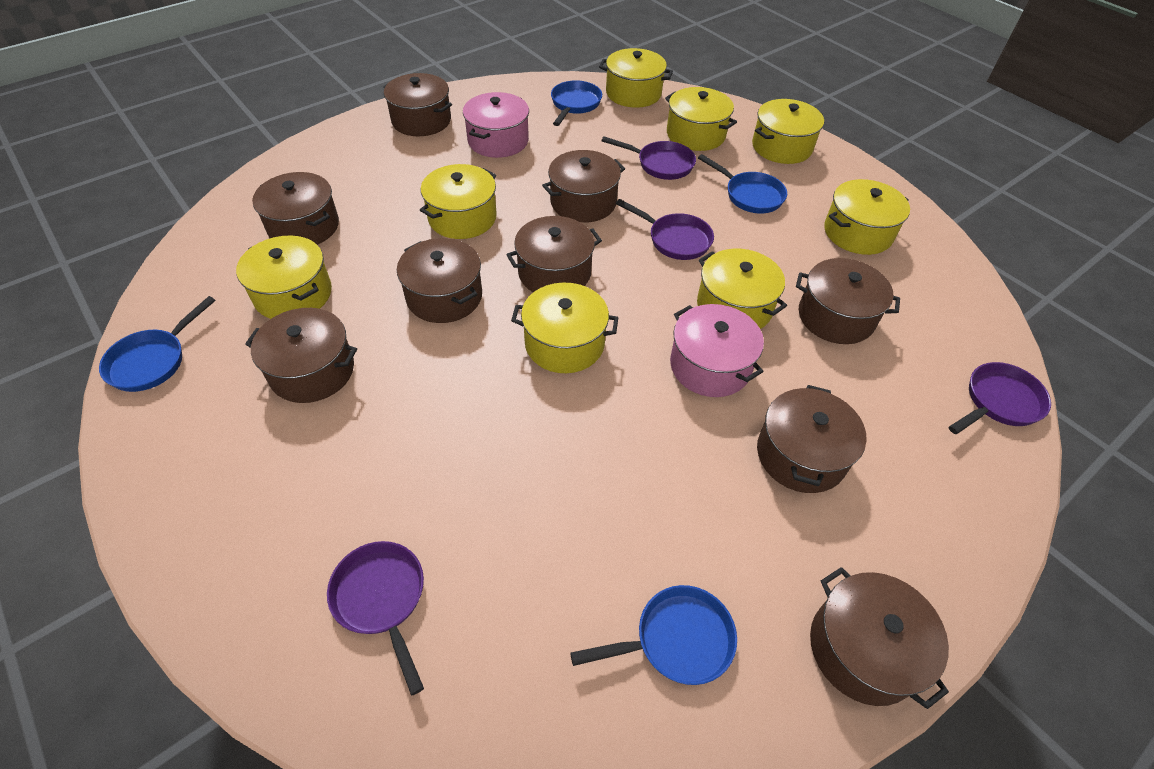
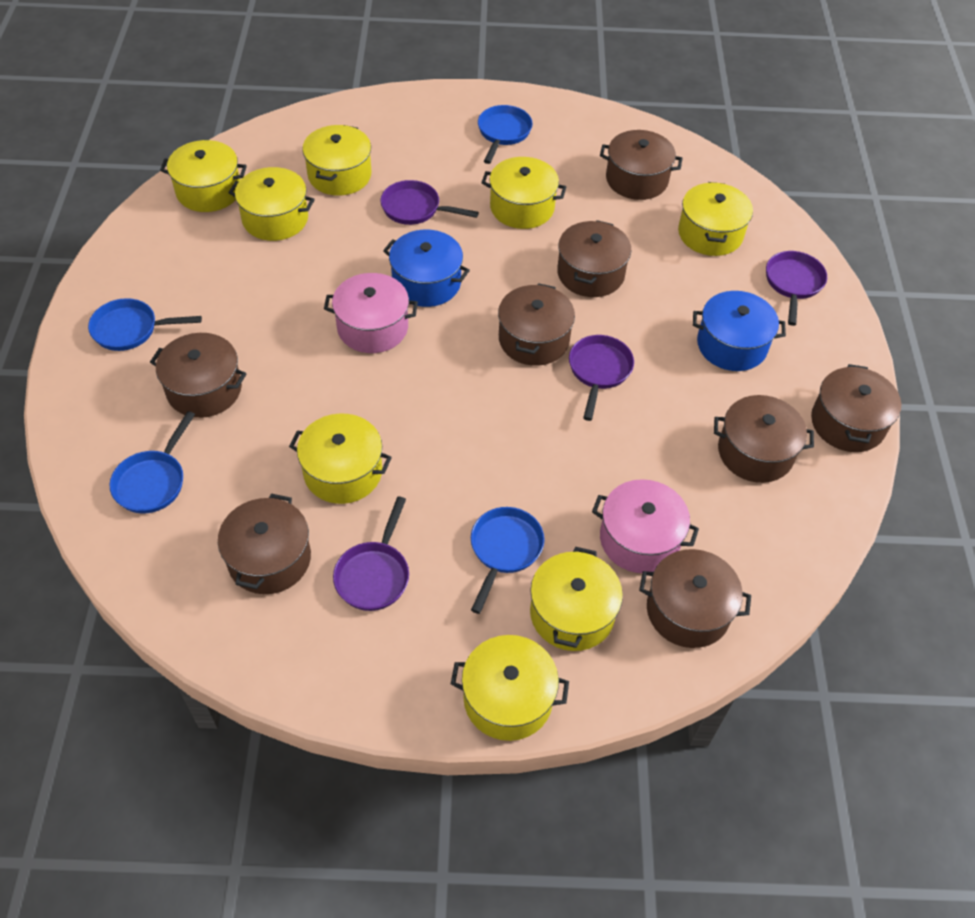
blue pot: 0 -> 2
brown pot: 9 -> 8

